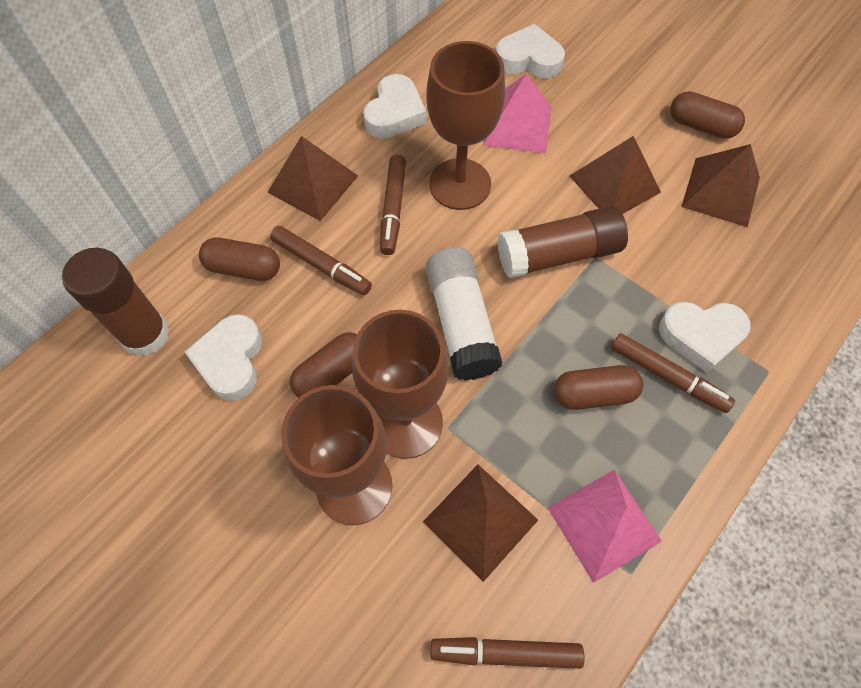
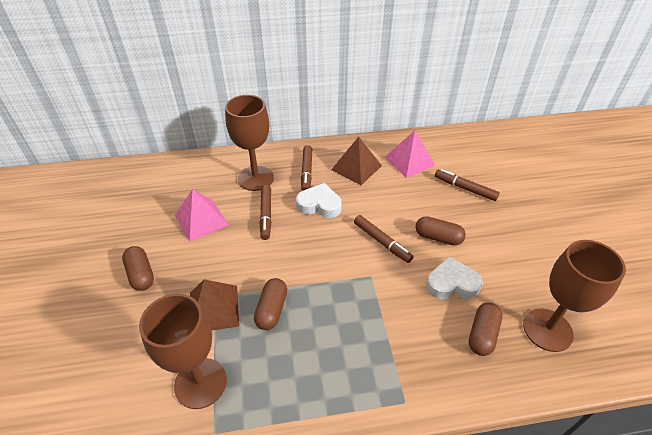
brown glue stick: 2 -> 0
brown pyramid: 4 -> 2
white glue stick: 1 -> 0
white heart: 4 -> 2

